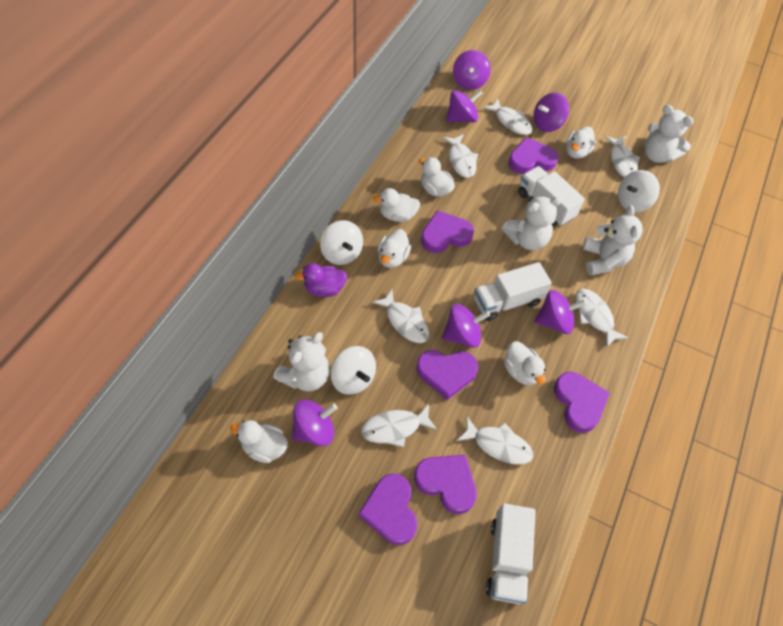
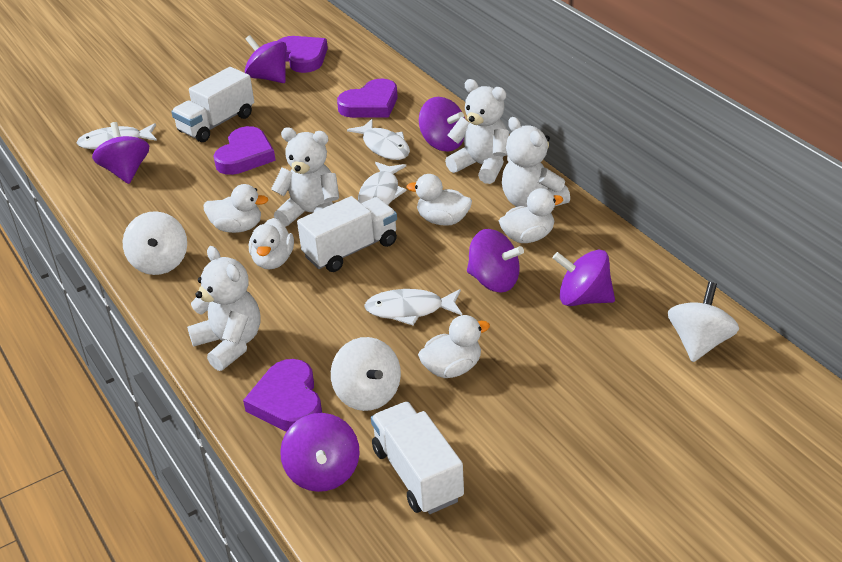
purple duck: 1 -> 0
purple heart: 6 -> 4
white duck: 6 -> 5
white fish: 7 -> 4

